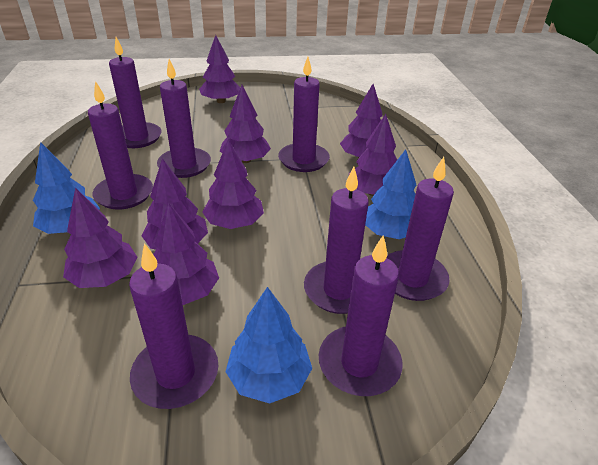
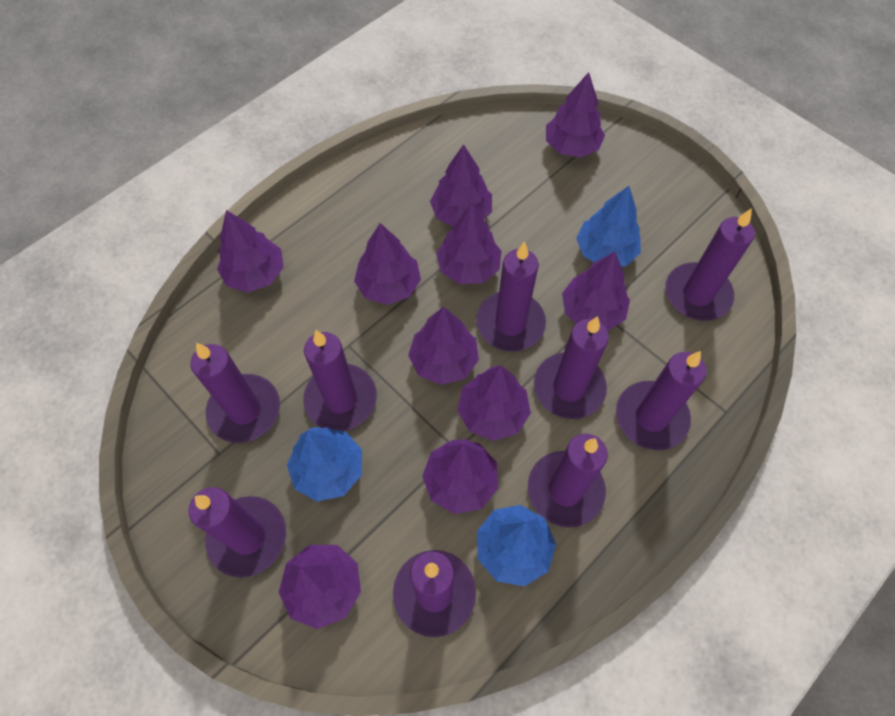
purple candle: 8 -> 9
purple tree: 8 -> 10

